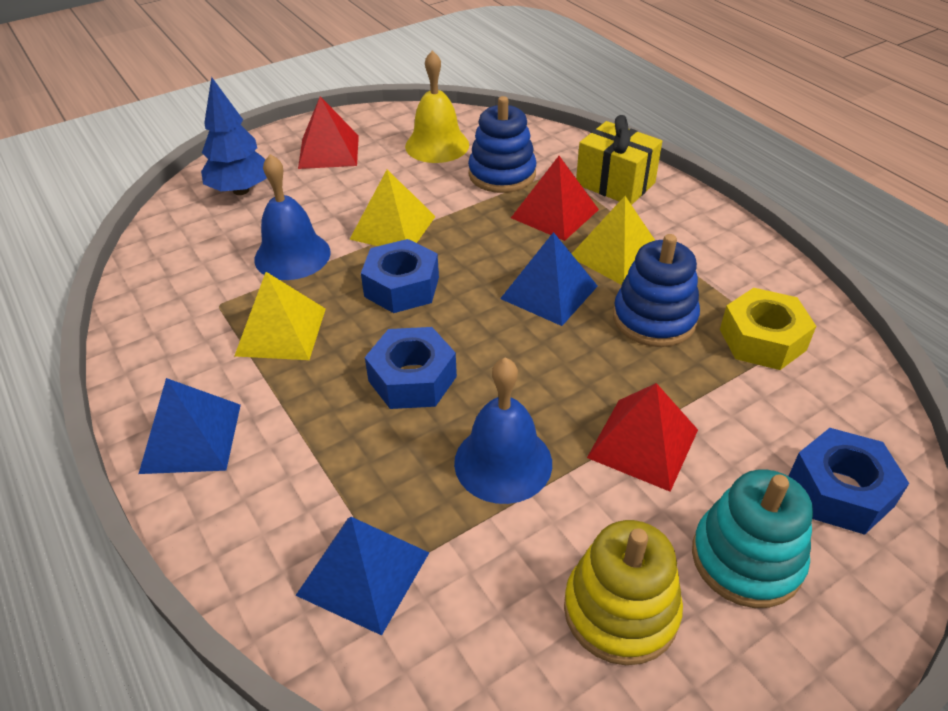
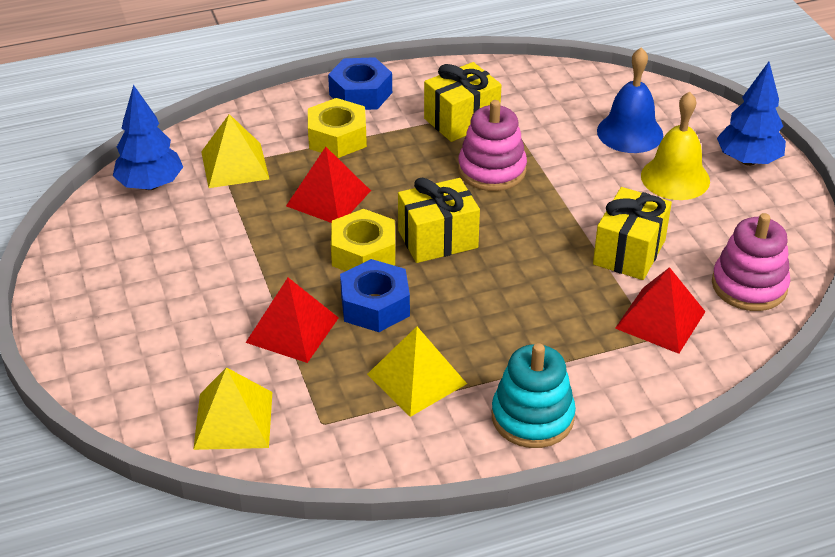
blue bell: 2 -> 1
blue nut: 3 -> 2
blue pyramid: 3 -> 0
blue stacking toy: 2 -> 0
blue tree: 1 -> 2
pink stacking toy: 0 -> 2
yellow gift: 1 -> 3
yellow nut: 1 -> 2
yellow stacking toy: 1 -> 0

